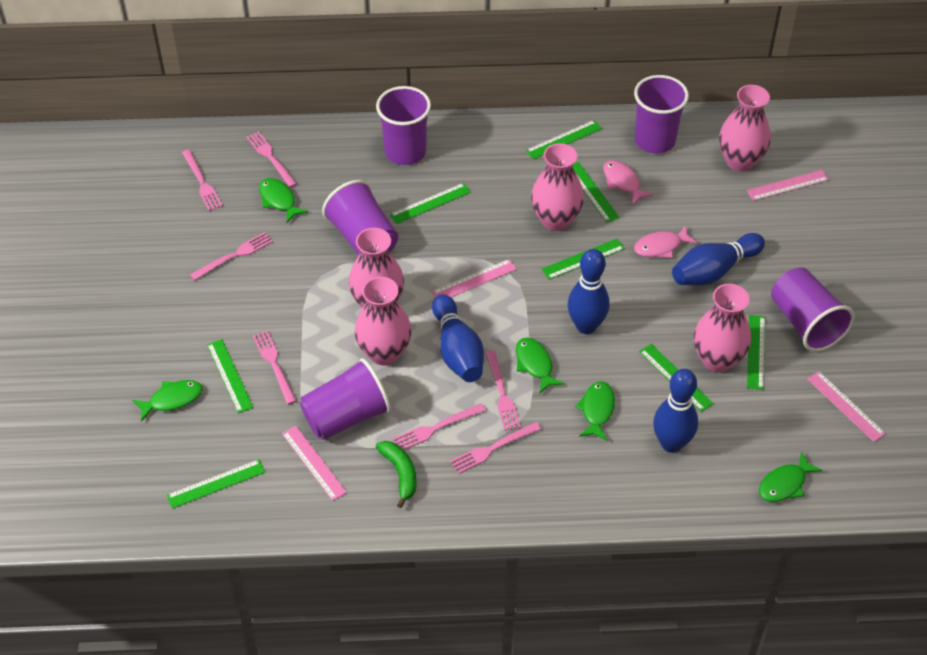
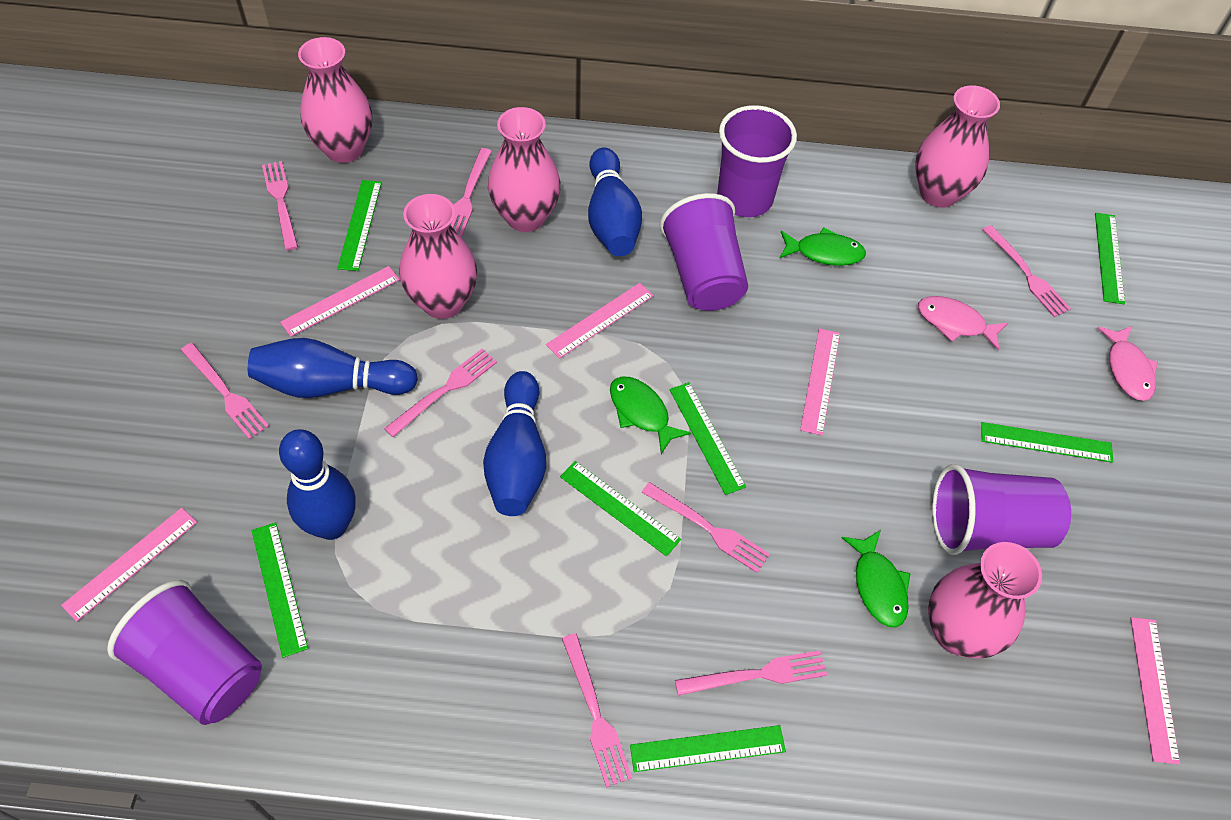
green banana: 1 -> 0
green fish: 5 -> 3
green ruler: 8 -> 7
pink fork: 7 -> 8
pink ruler: 4 -> 5
purple cup: 5 -> 4

